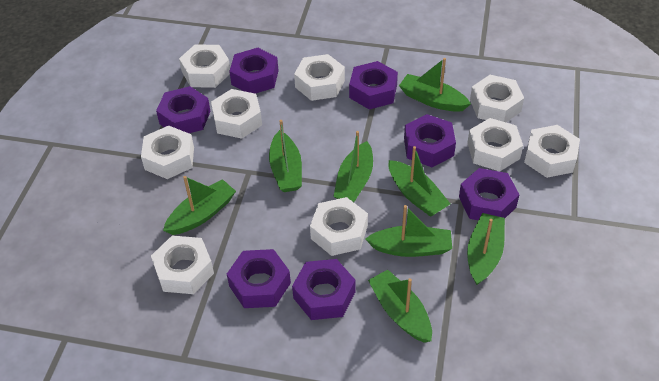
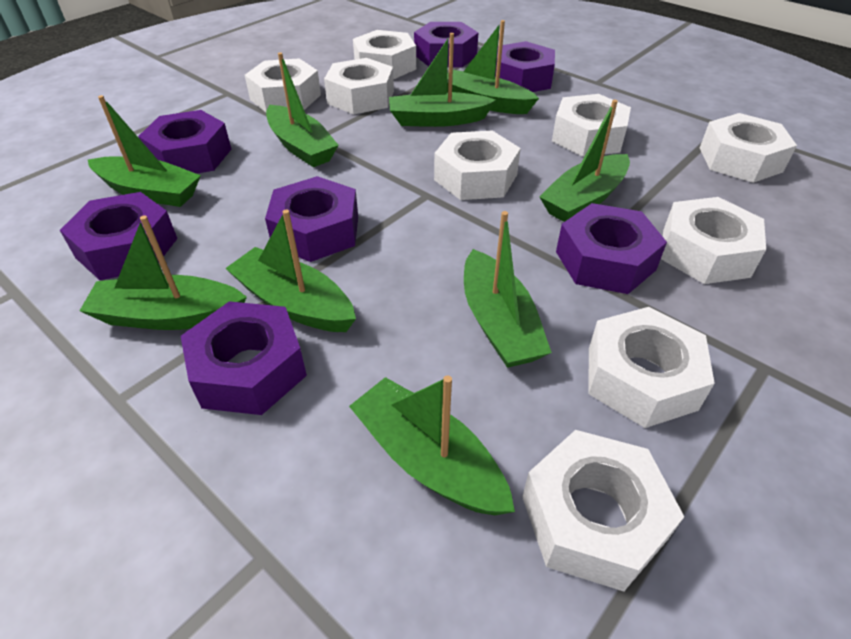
green boat: 8 -> 9

